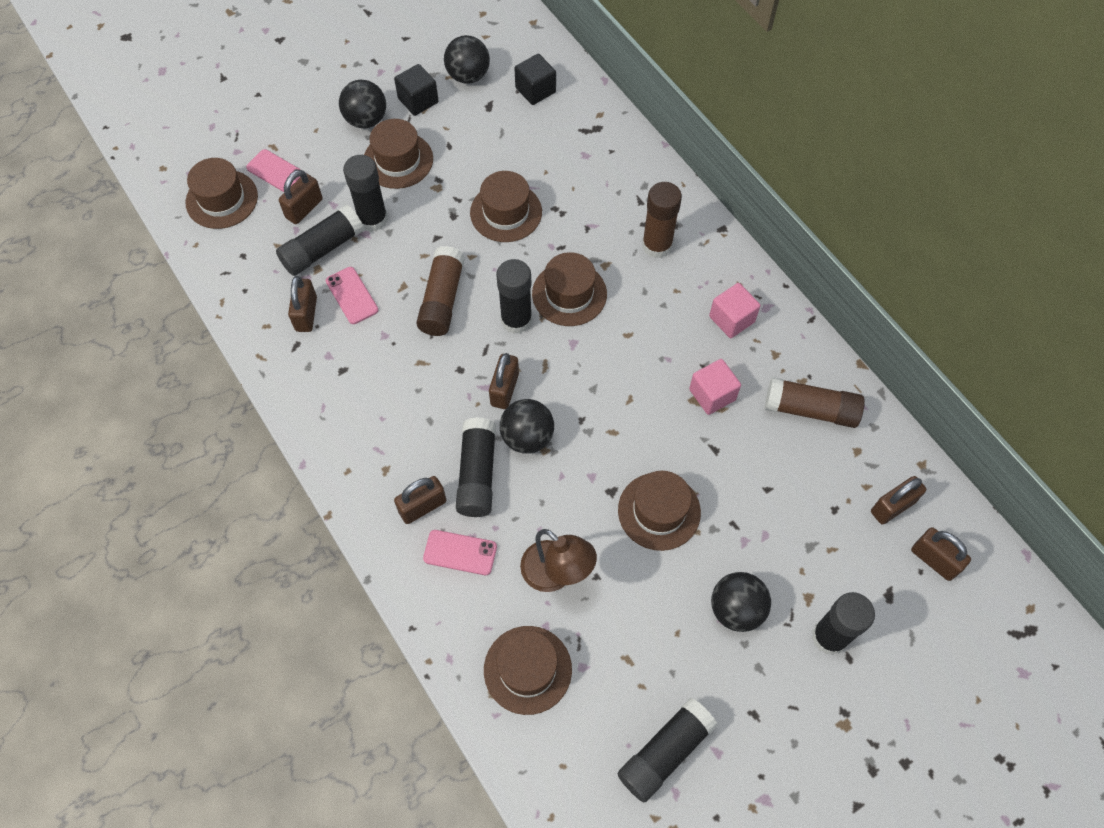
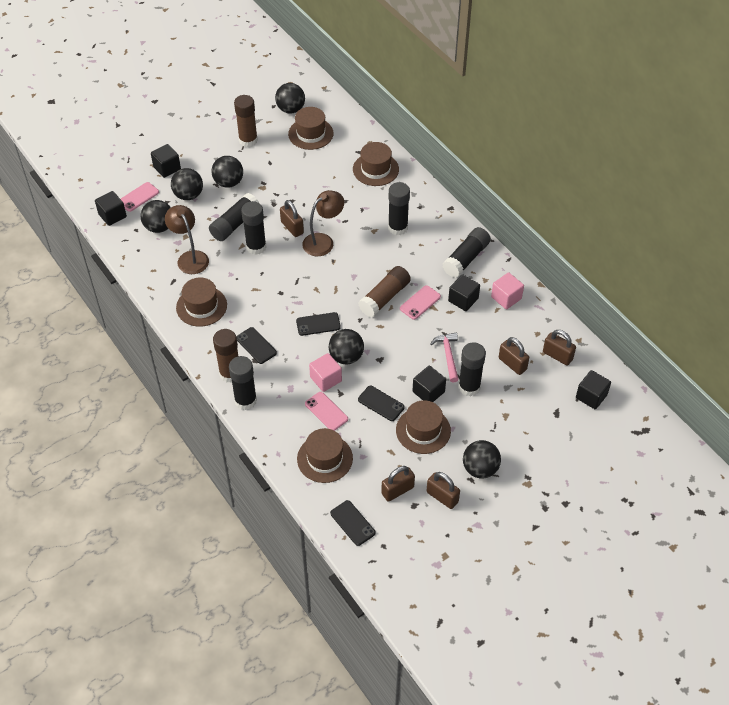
black ball: 4 -> 6
black cube: 2 -> 5
black phone: 0 -> 4
brown hat: 6 -> 5
brown lamp: 1 -> 2
brown padlock: 6 -> 5
pink hammer: 0 -> 1

